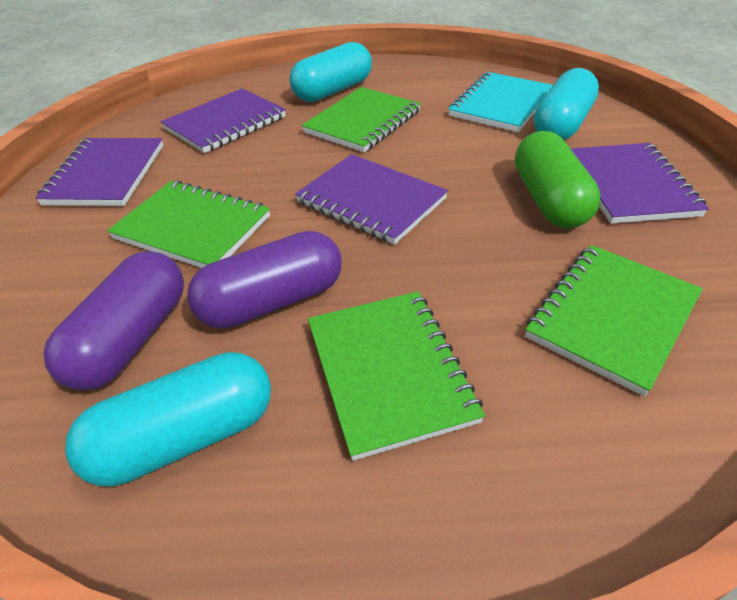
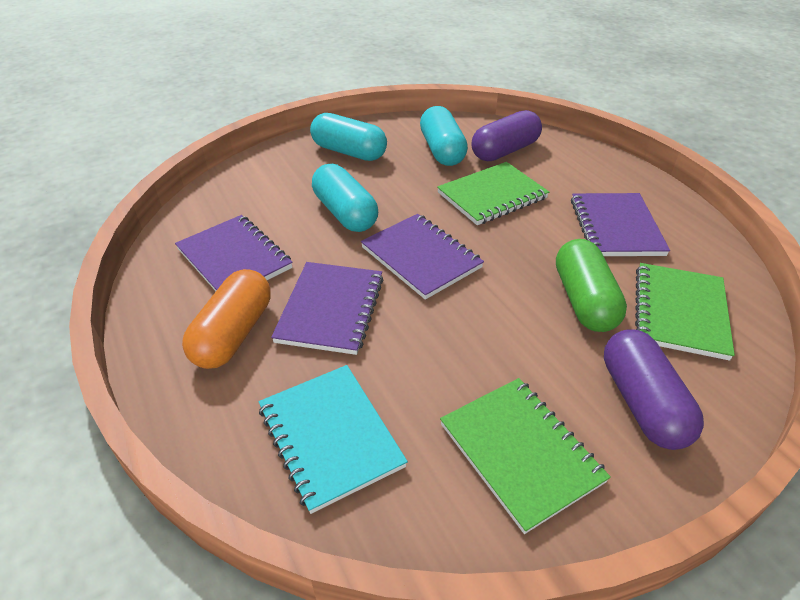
green notebook: 4 -> 3
orange capsule: 0 -> 1

